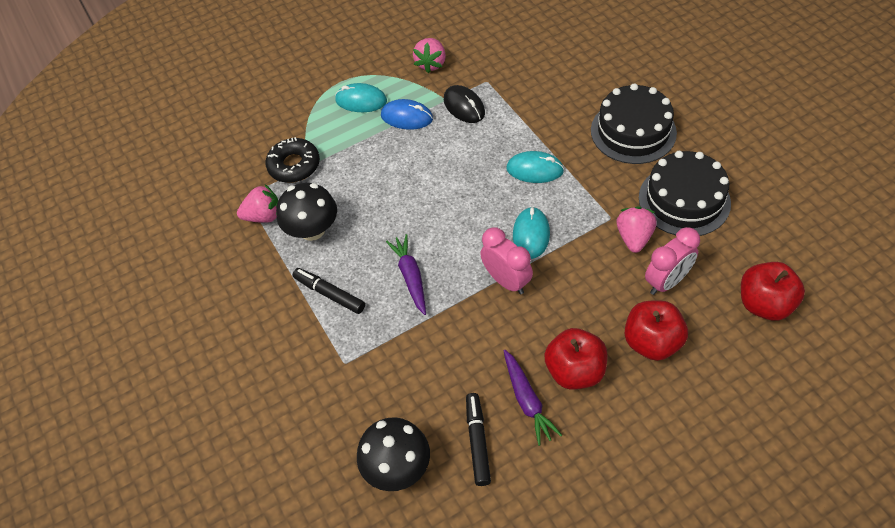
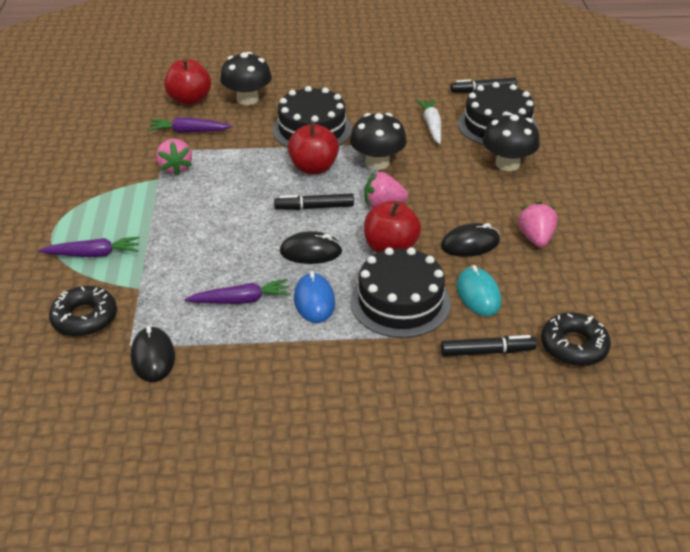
black cake: 2 -> 3
black donut: 1 -> 2
black marker: 2 -> 3
black mouse: 1 -> 3
black mushroom: 2 -> 3
pink clock: 2 -> 0
purple carrot: 2 -> 3
turquoise mouse: 3 -> 1
white carrot: 0 -> 1

